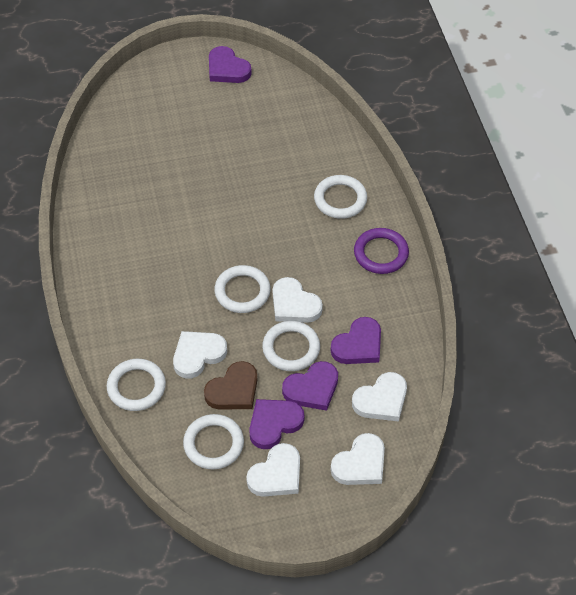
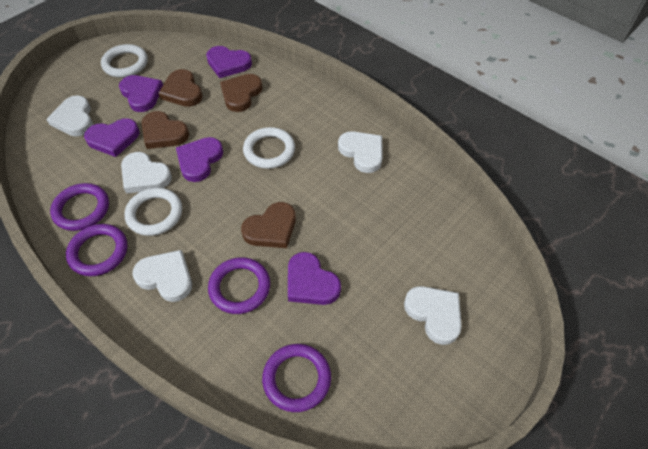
brown heart: 1 -> 4
purple heart: 4 -> 5
purple ring: 1 -> 4
white ring: 5 -> 3

